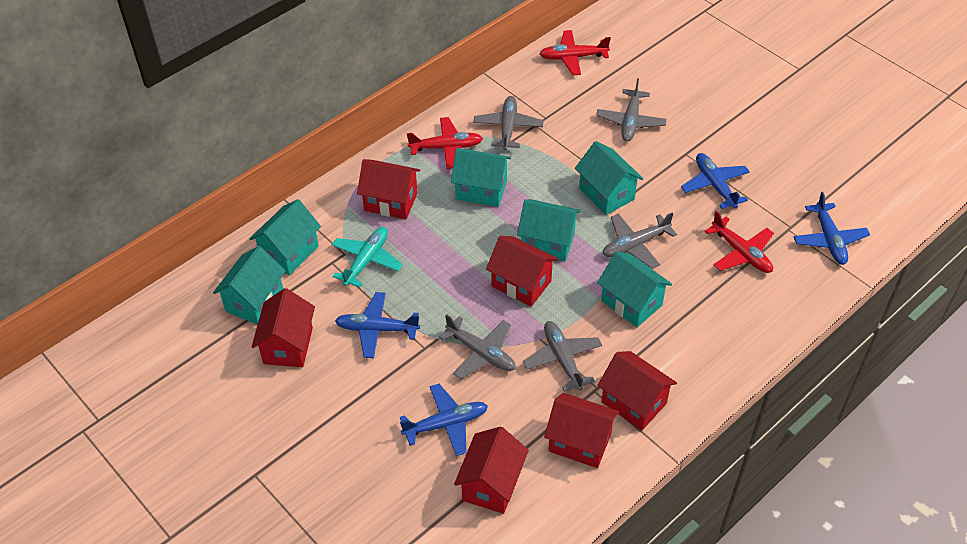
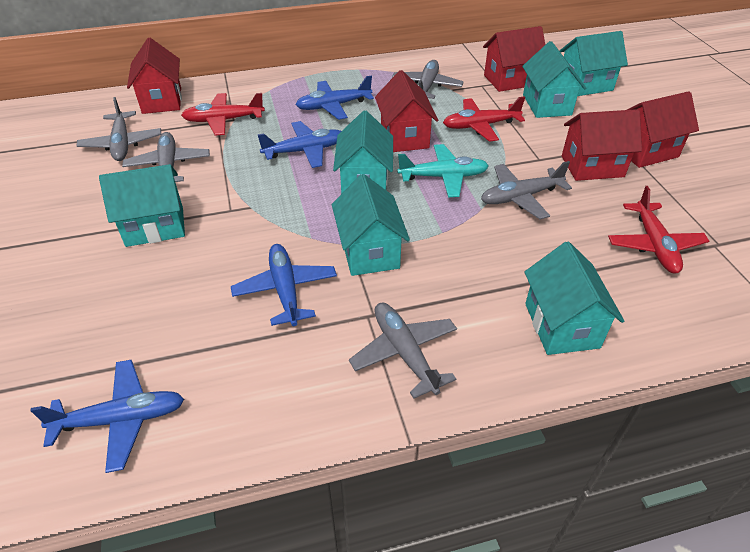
red house: 6 -> 5

